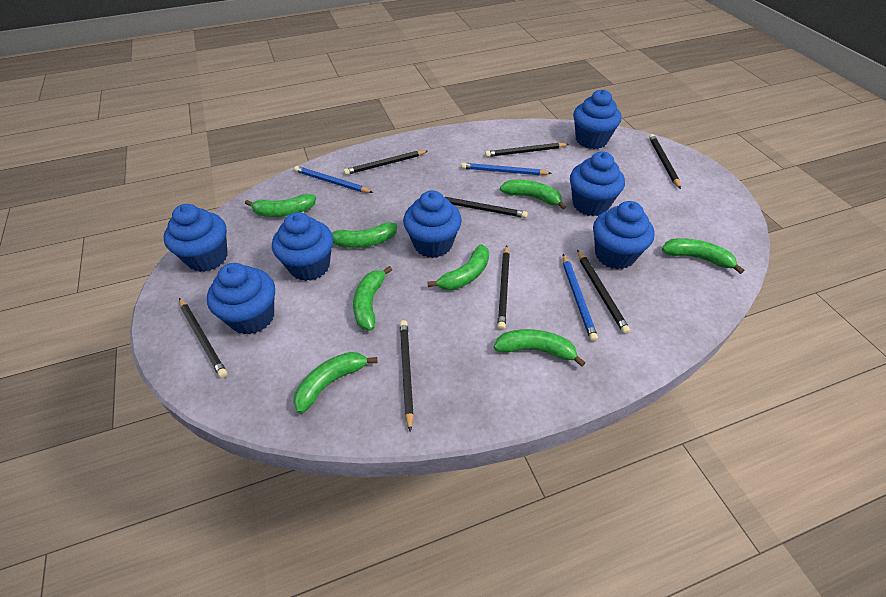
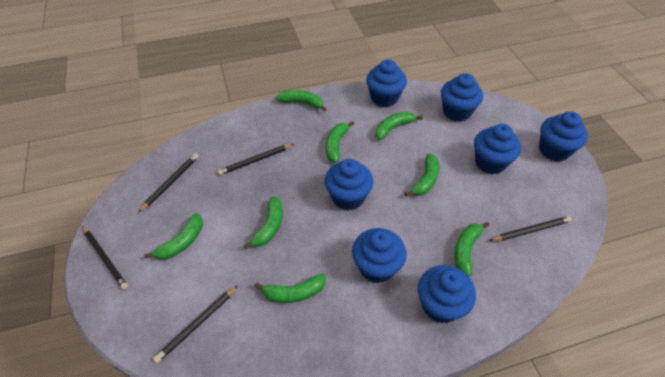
black pencil: 8 -> 5
blue pencil: 3 -> 0

